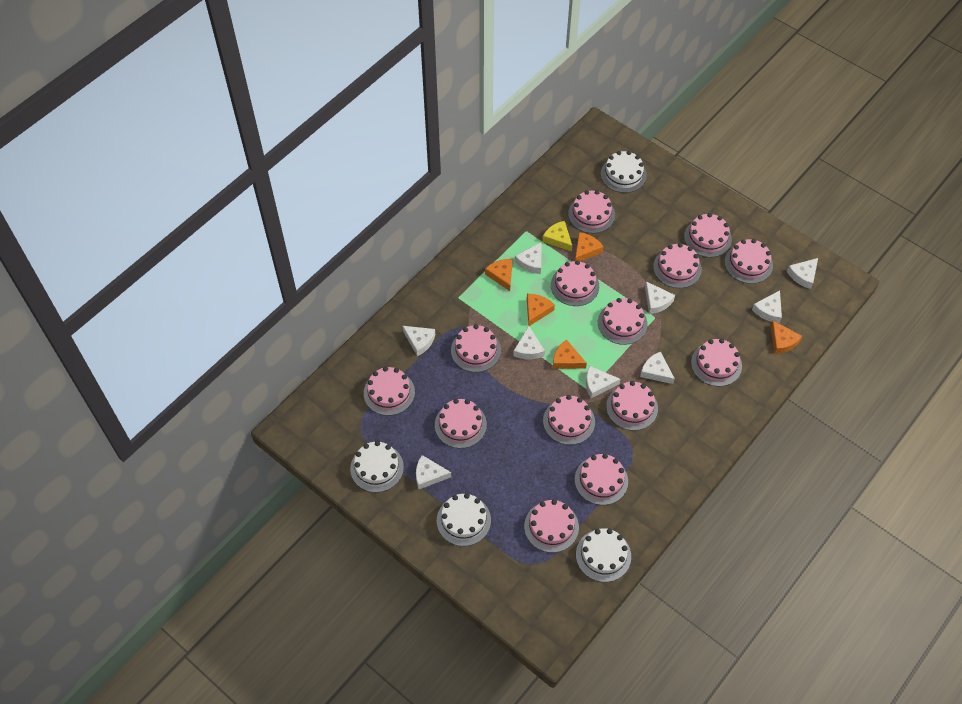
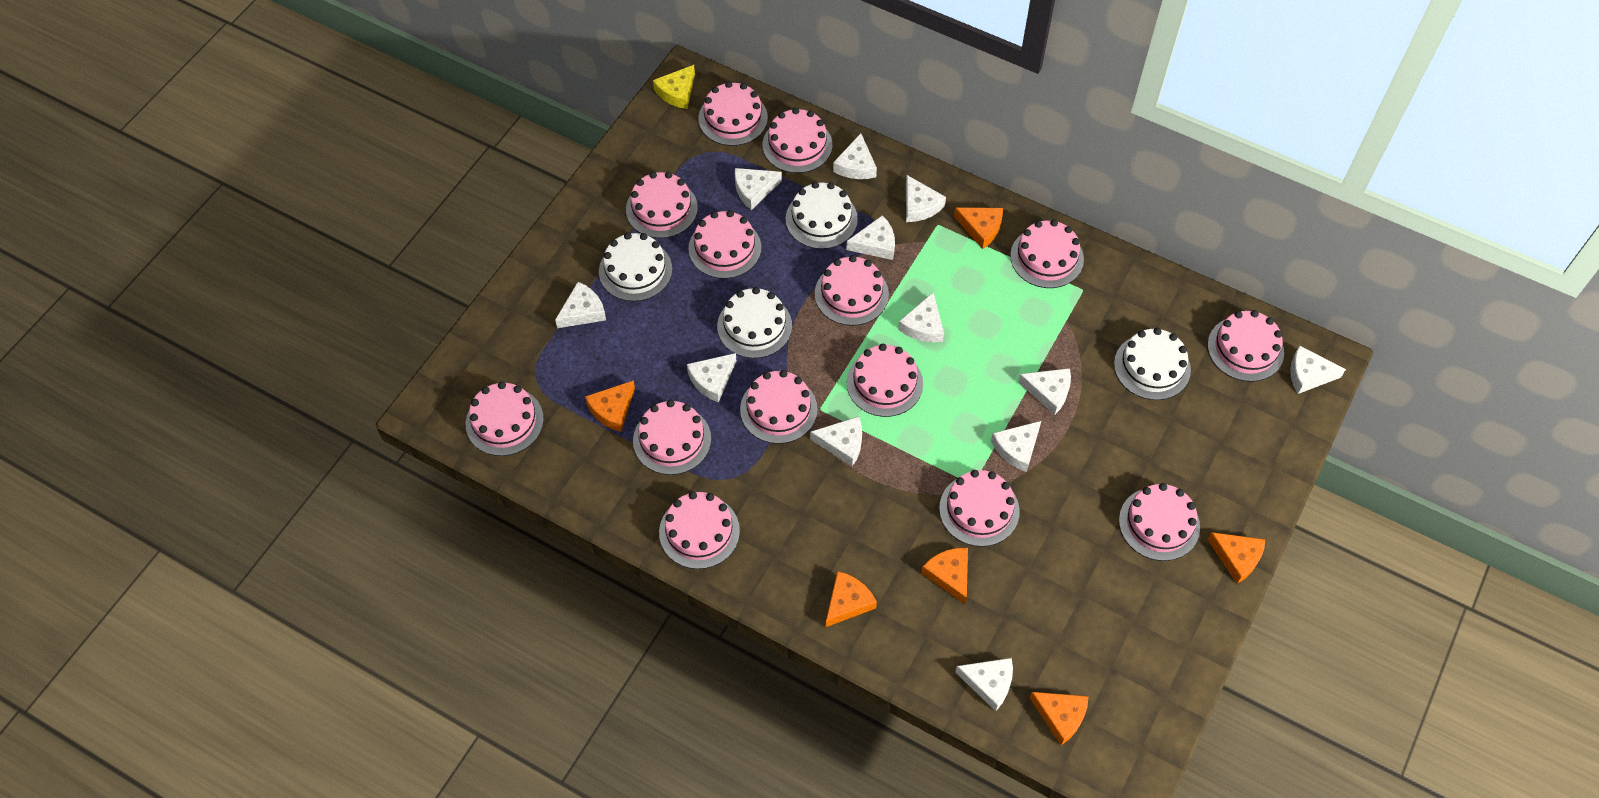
orange cheese: 5 -> 6
white cheese: 9 -> 12

